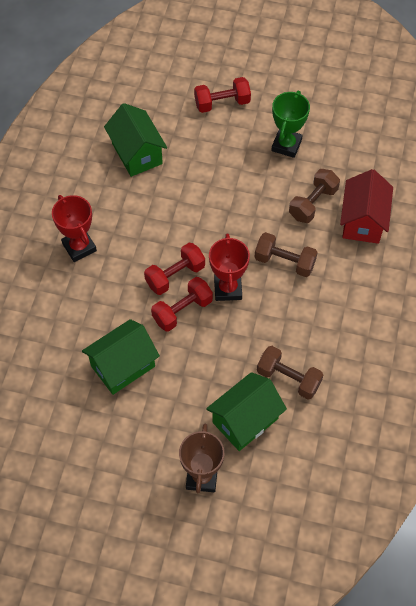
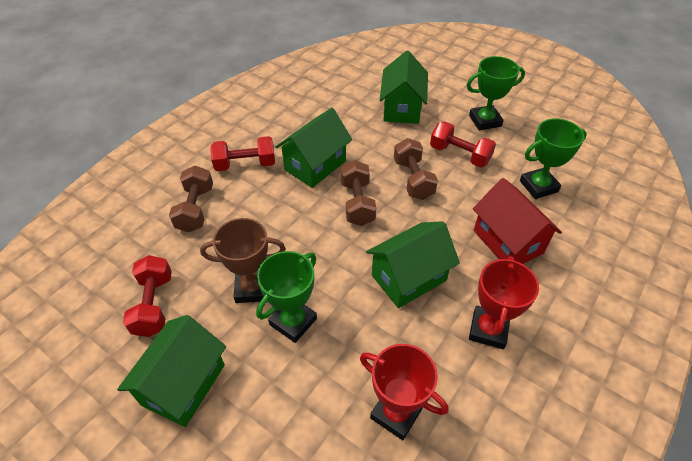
green house: 3 -> 4
green trophy: 1 -> 3

